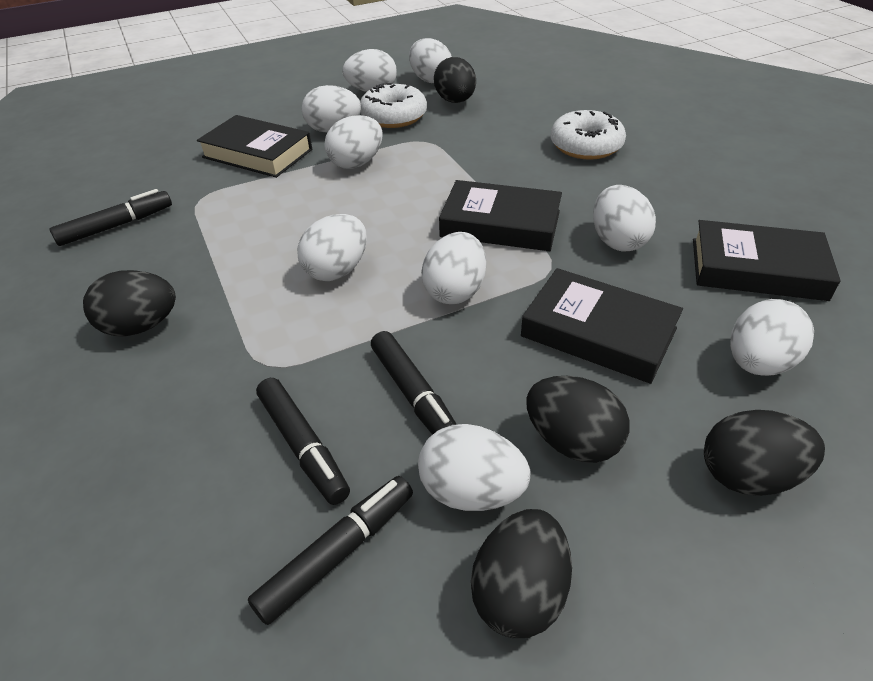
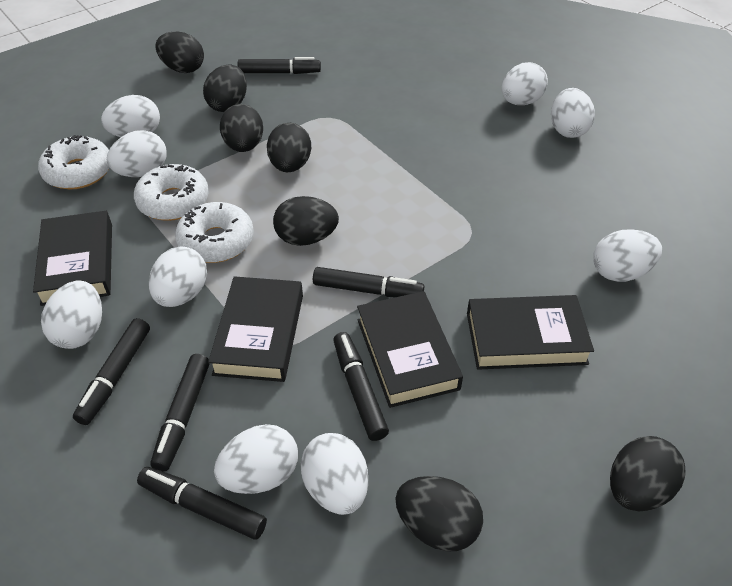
black egg: 5 -> 7
black marker: 4 -> 6
white donut: 2 -> 3

